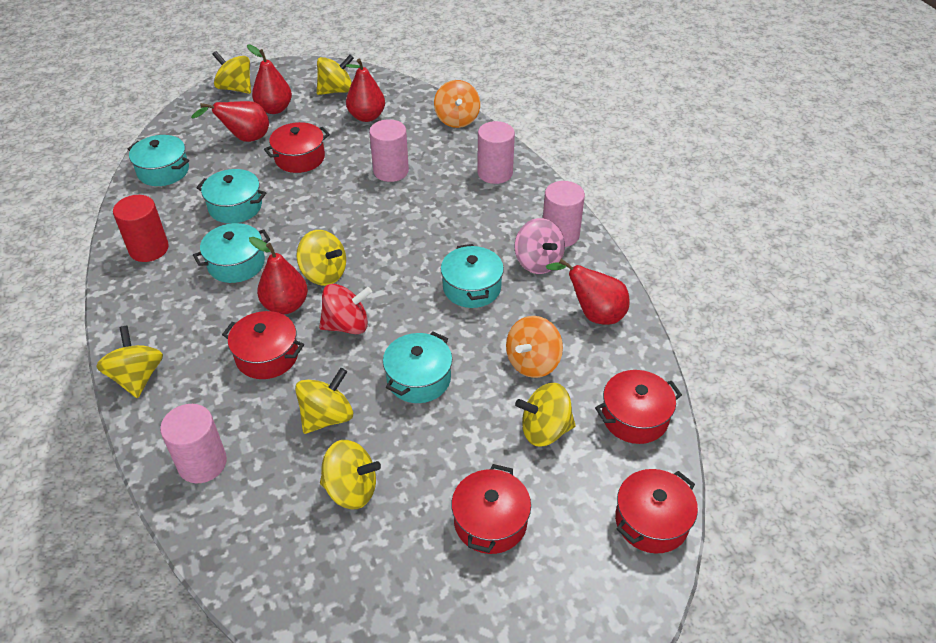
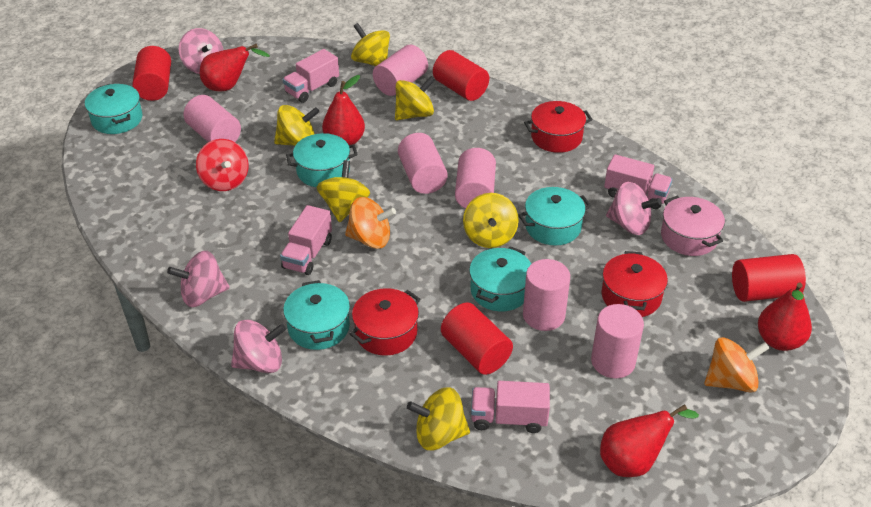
pink cylinder: 4 -> 6
pink pot: 0 -> 1
pink spinning top: 1 -> 4
pink truck: 0 -> 4
red cylinder: 1 -> 4
red pear: 5 -> 4
red pot: 5 -> 3
yellow spinning top: 7 -> 6

